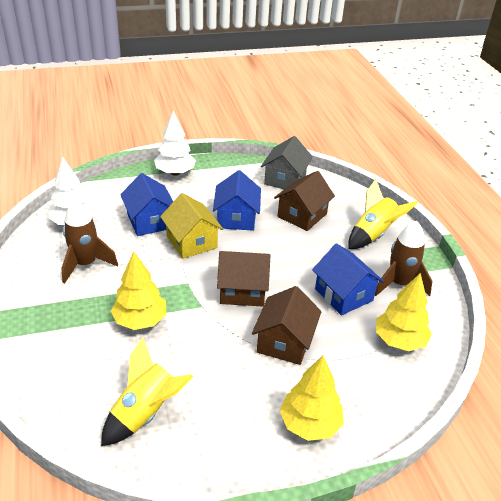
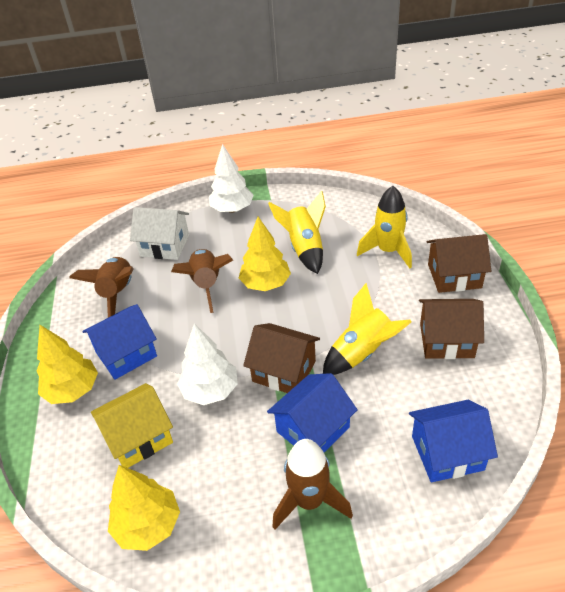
brown rocket: 2 -> 3
grey house: 1 -> 0
white house: 0 -> 1
yellow rocket: 2 -> 3

